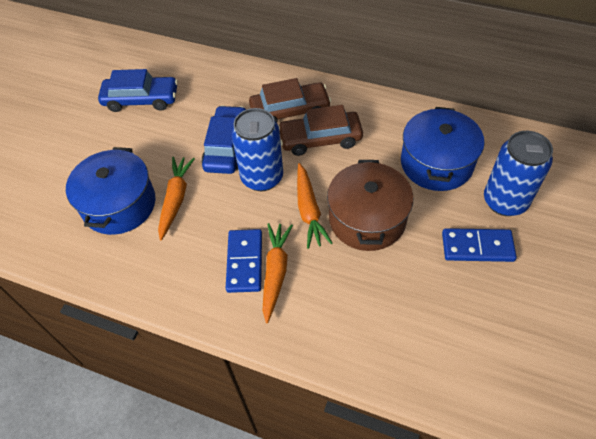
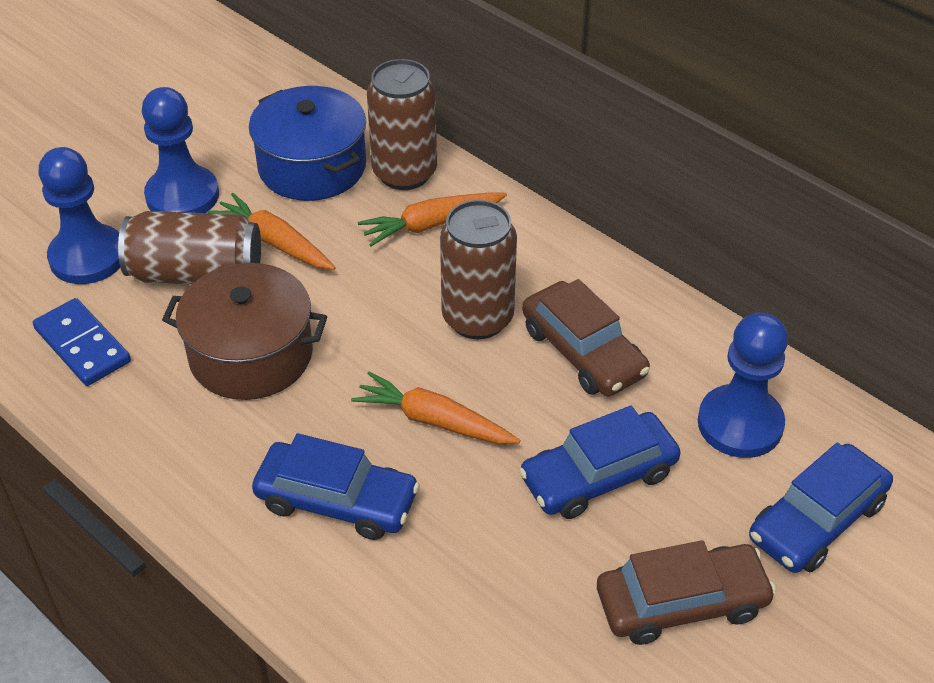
blue can: 2 -> 0
blue car: 2 -> 3
blue domino: 2 -> 1
blue pawn: 0 -> 3
blue pot: 2 -> 1
brown can: 0 -> 3

